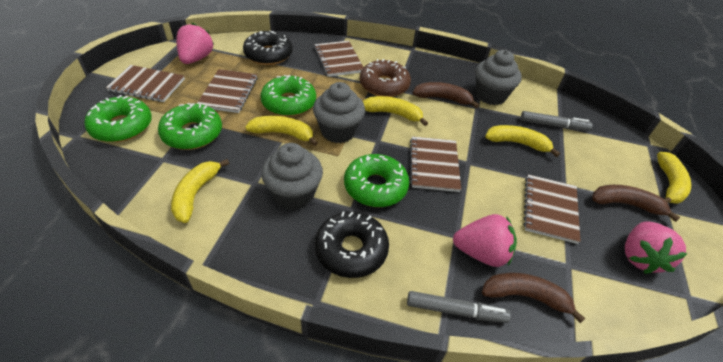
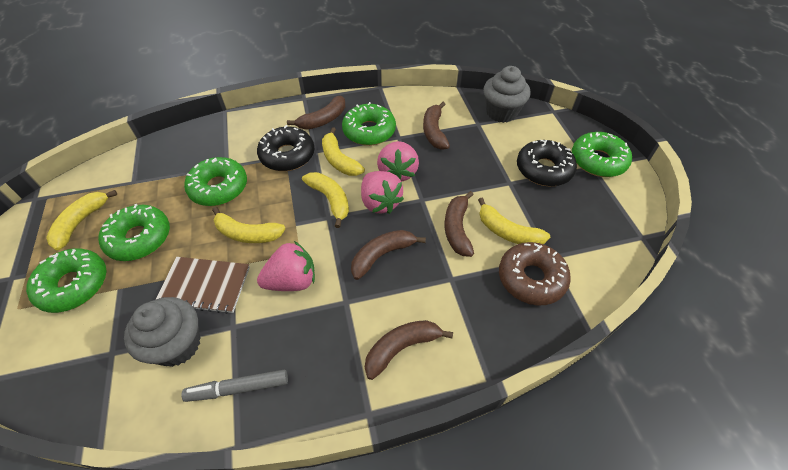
brown banana: 3 -> 5
brown notebook: 5 -> 1
green donut: 4 -> 5
grey cupcake: 3 -> 2
grey marker: 2 -> 1

